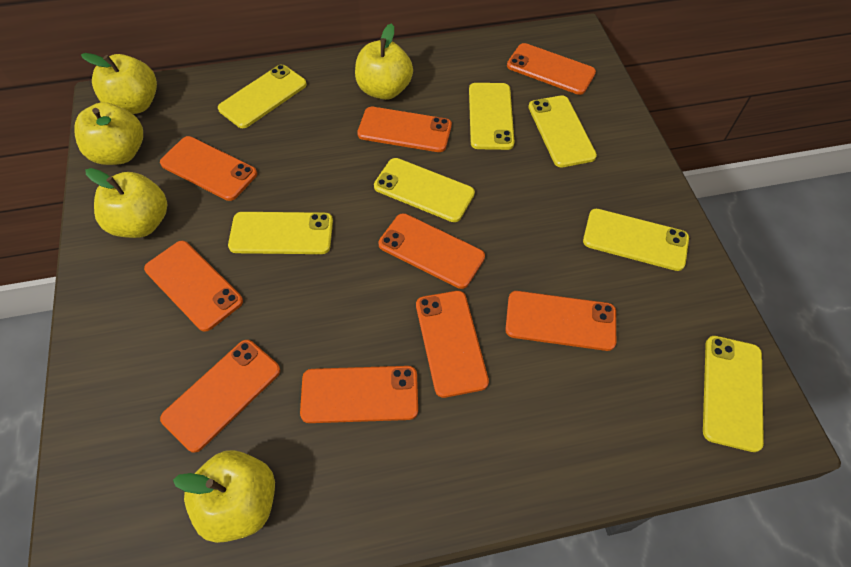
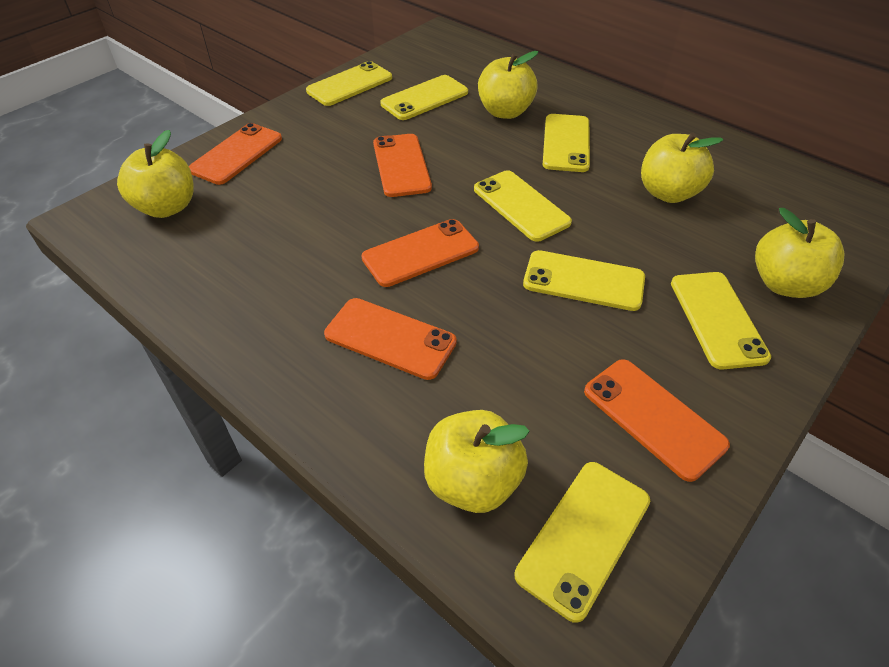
orange phone: 9 -> 5

